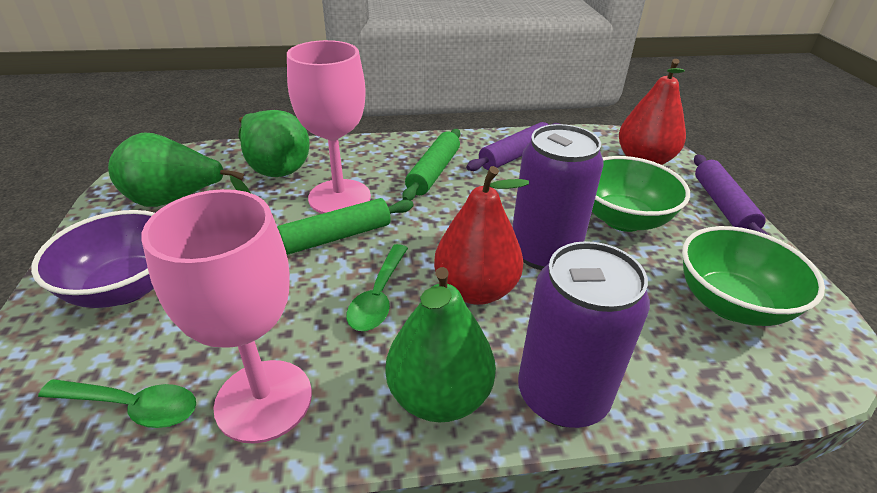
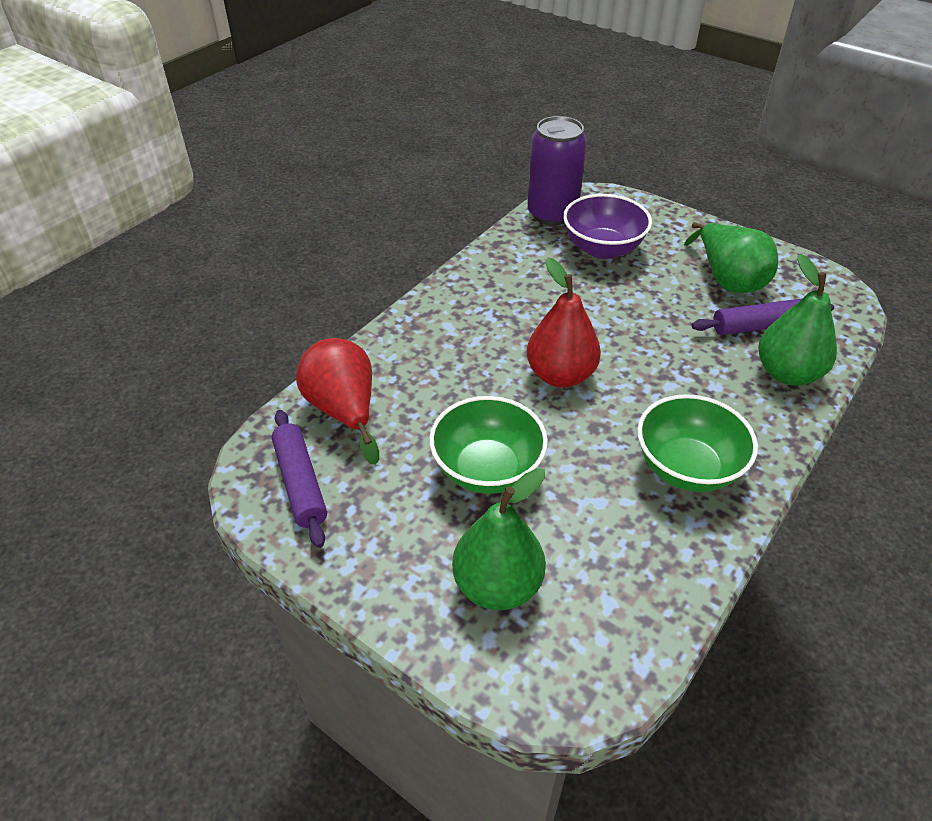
green rolling pin: 2 -> 0
green spoon: 2 -> 0
pink goblet: 2 -> 0
purple can: 2 -> 1

